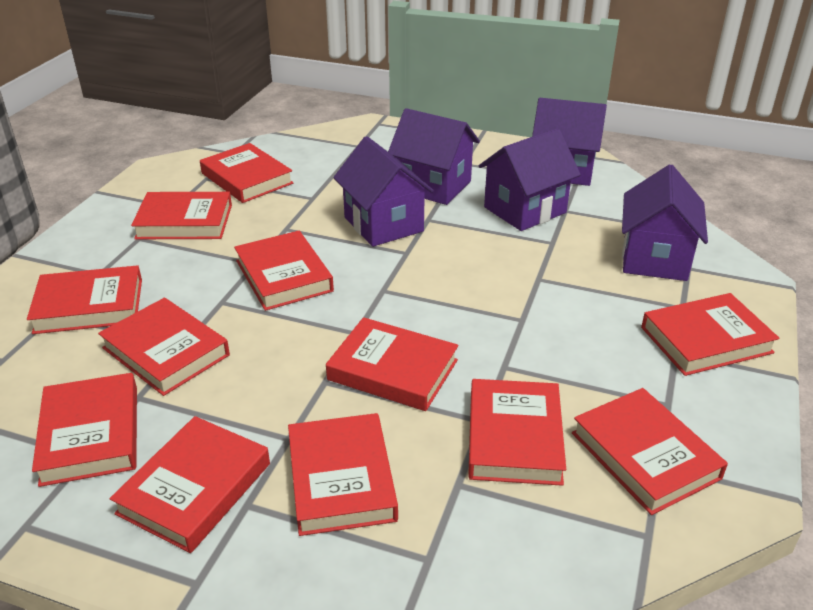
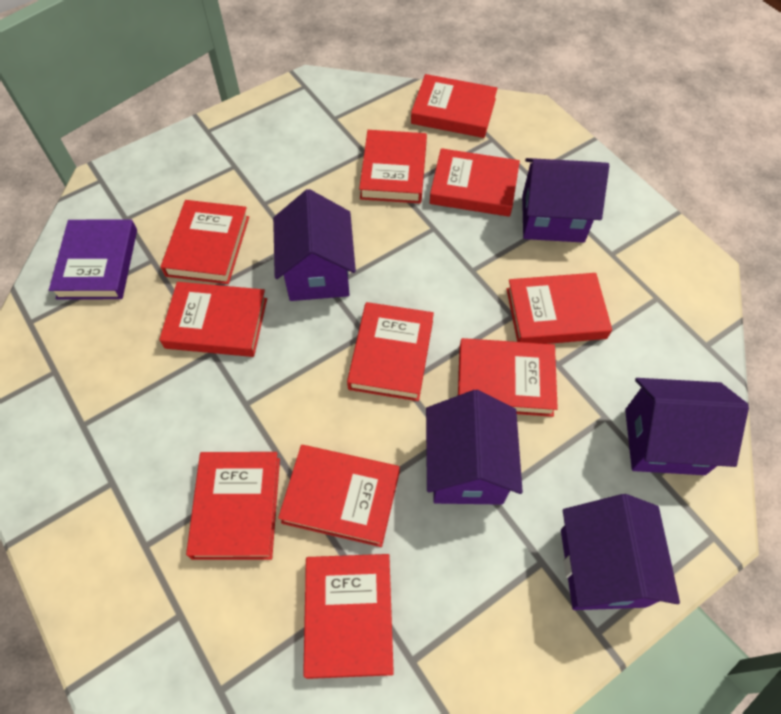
purple book: 0 -> 1
red book: 12 -> 11

